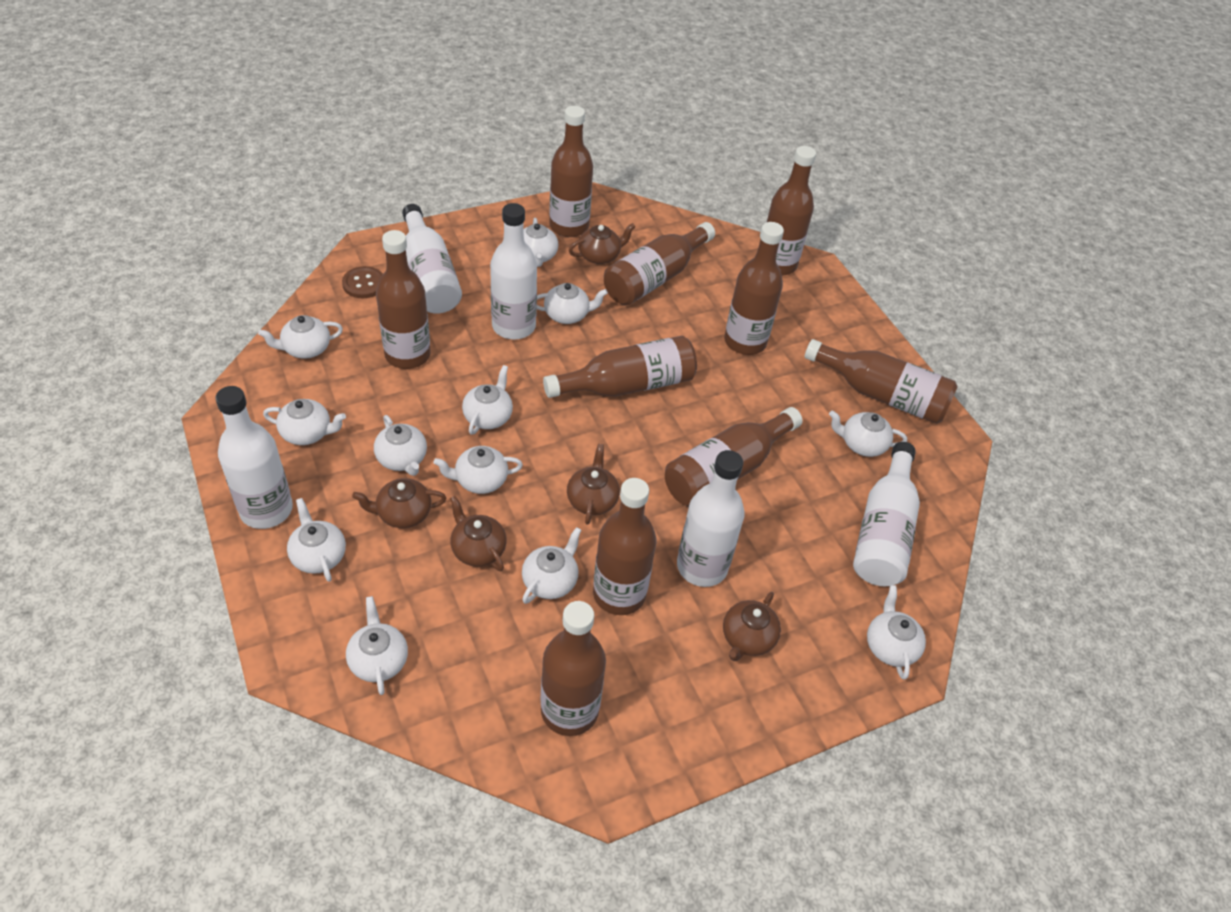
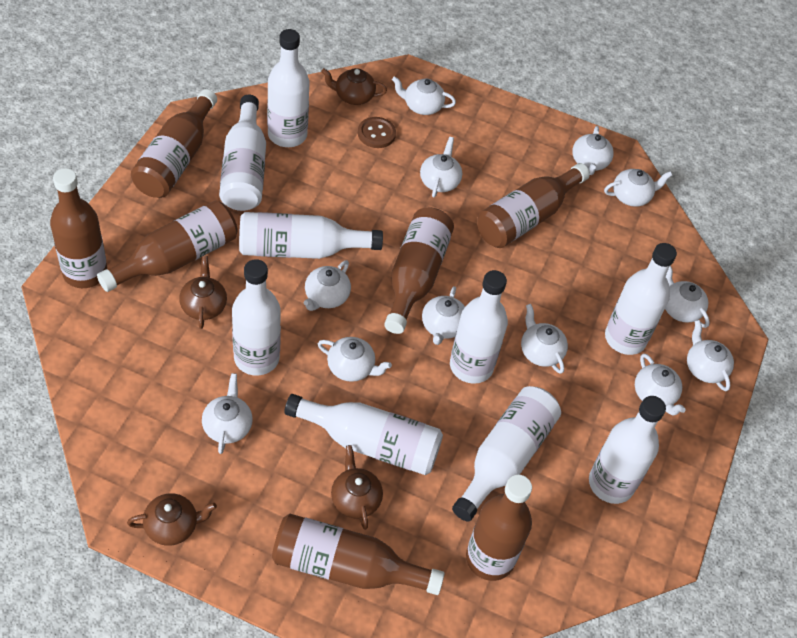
brown bottle: 10 -> 7
brown teapot: 5 -> 4
white bottle: 5 -> 9

